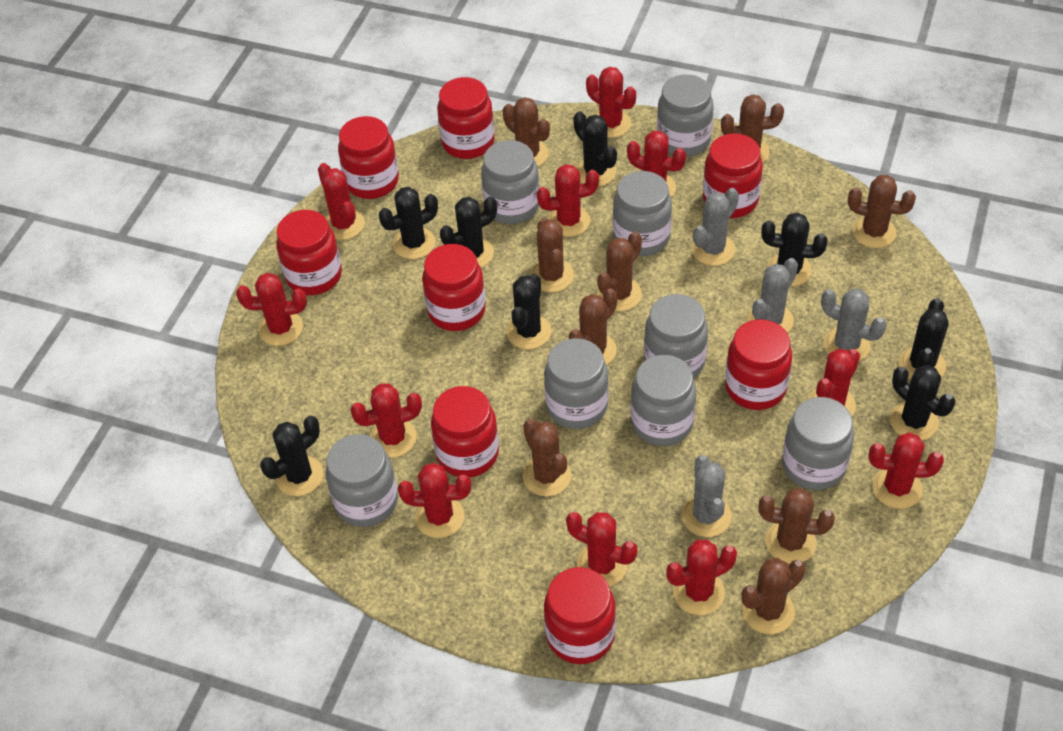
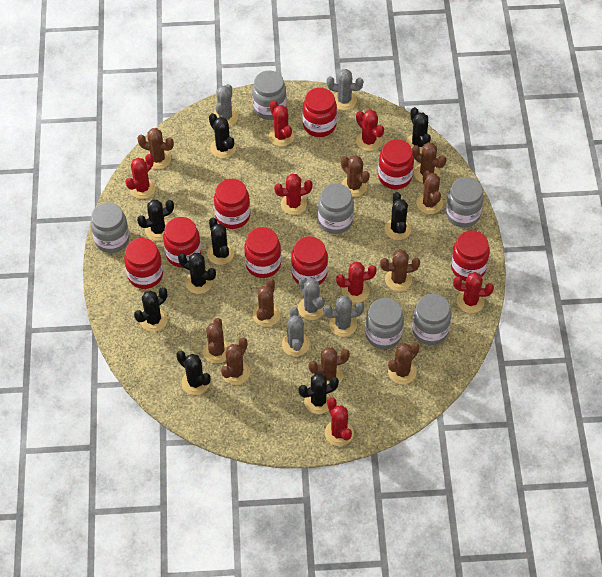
black cactus: 8 -> 9
brown cactus: 9 -> 10
grey cactus: 4 -> 5
grey jar: 8 -> 6
red cactus: 11 -> 7

